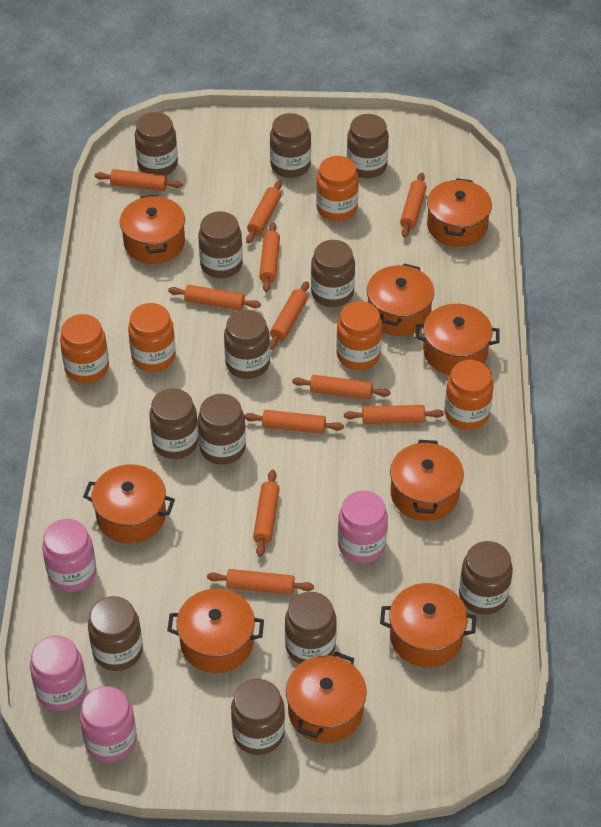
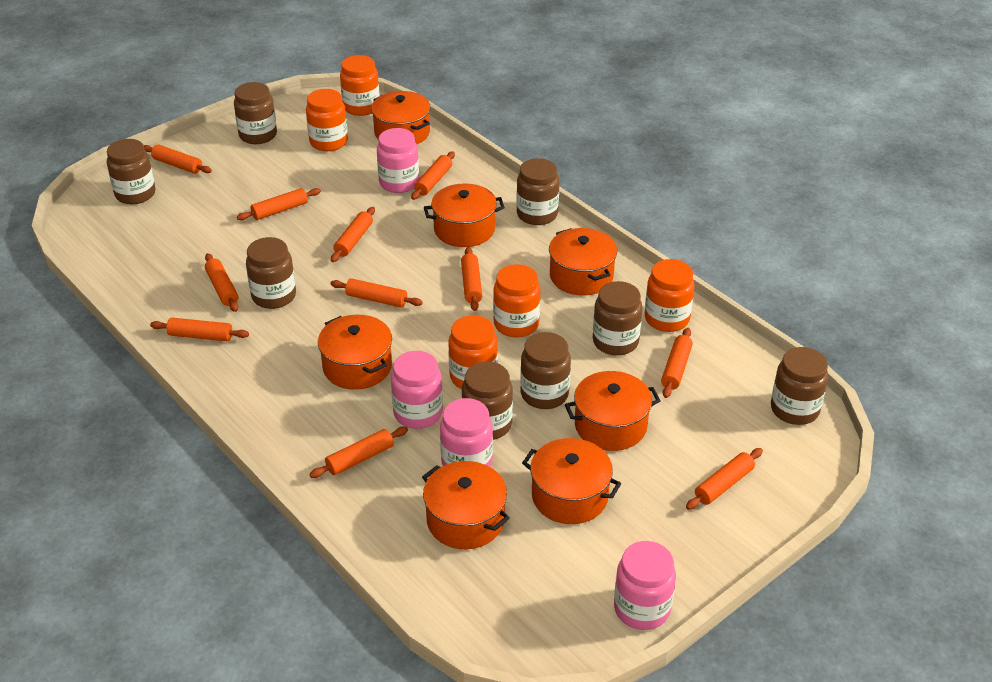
brown jar: 12 -> 8
orange pot: 9 -> 7

